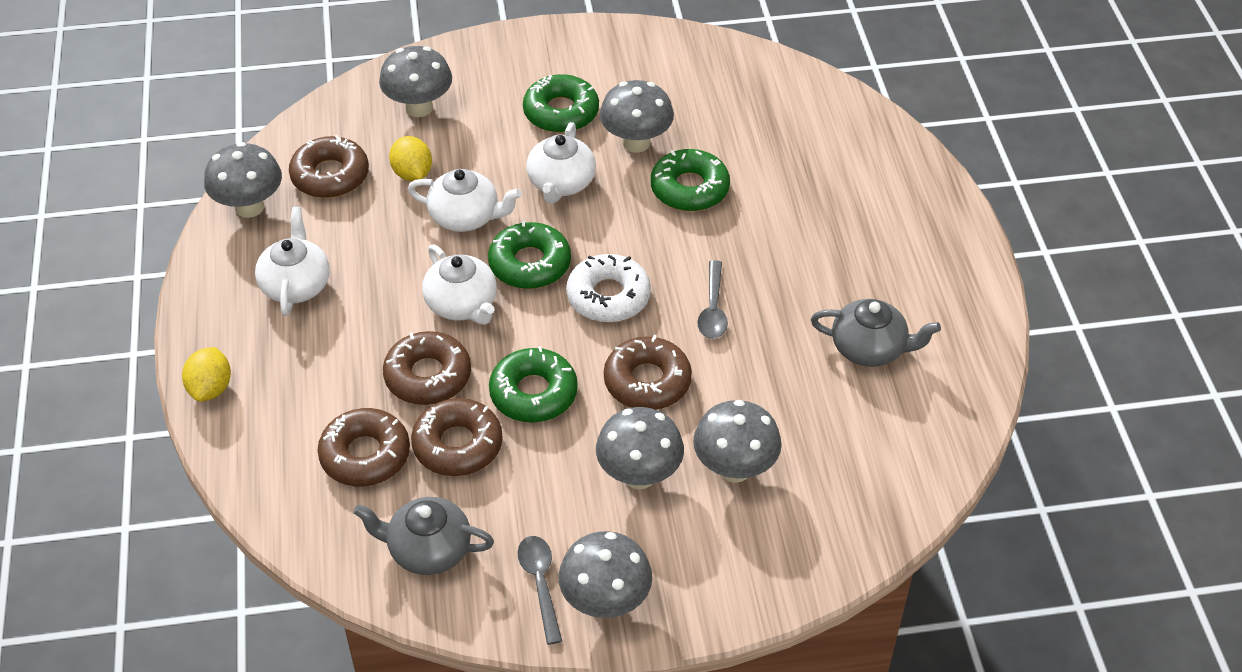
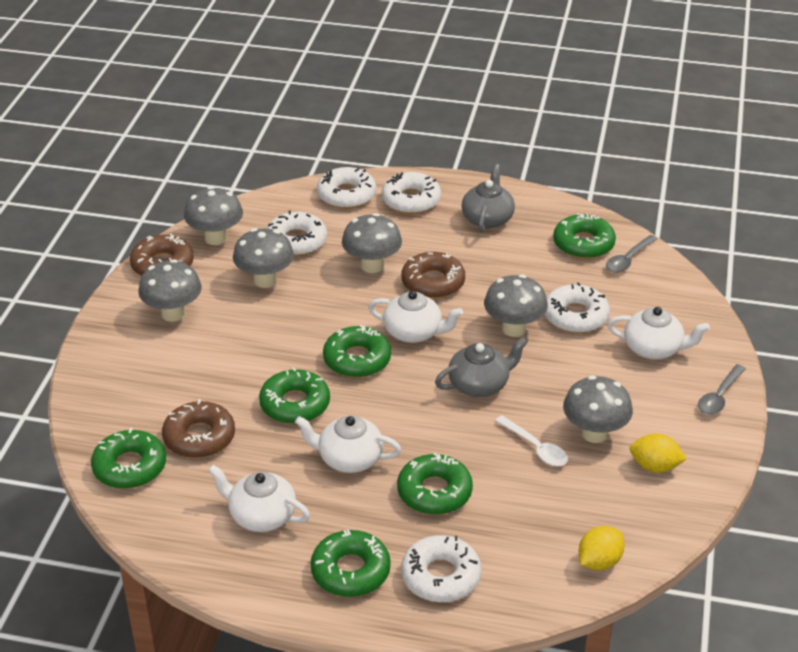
brown donut: 5 -> 3
green donut: 4 -> 6
white donut: 1 -> 5
white spoon: 0 -> 1

